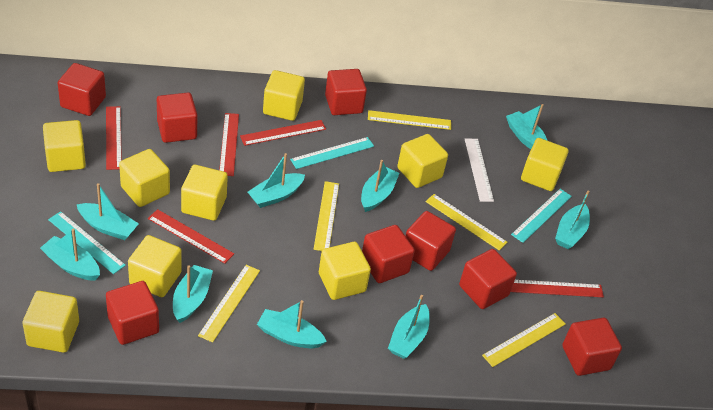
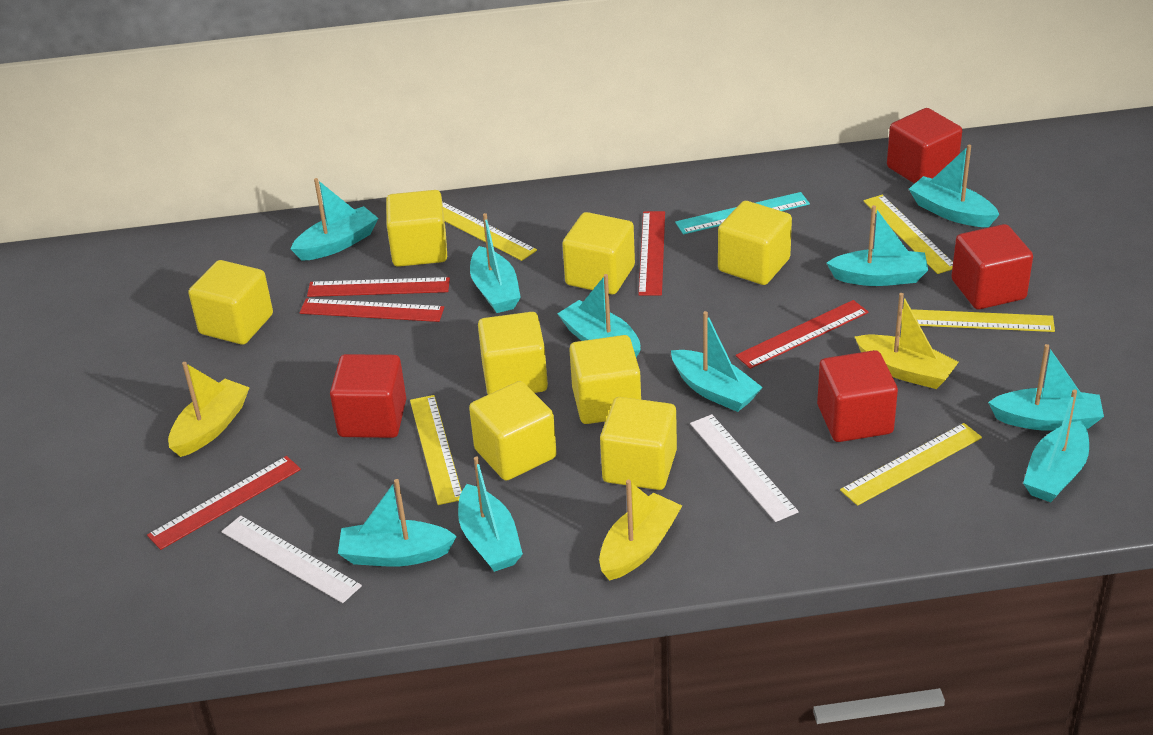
red cube: 8 -> 4
turquoise boat: 9 -> 10
turquoise ruler: 3 -> 1
white ruler: 1 -> 2
yellow boat: 0 -> 3
yellow cube: 9 -> 8

